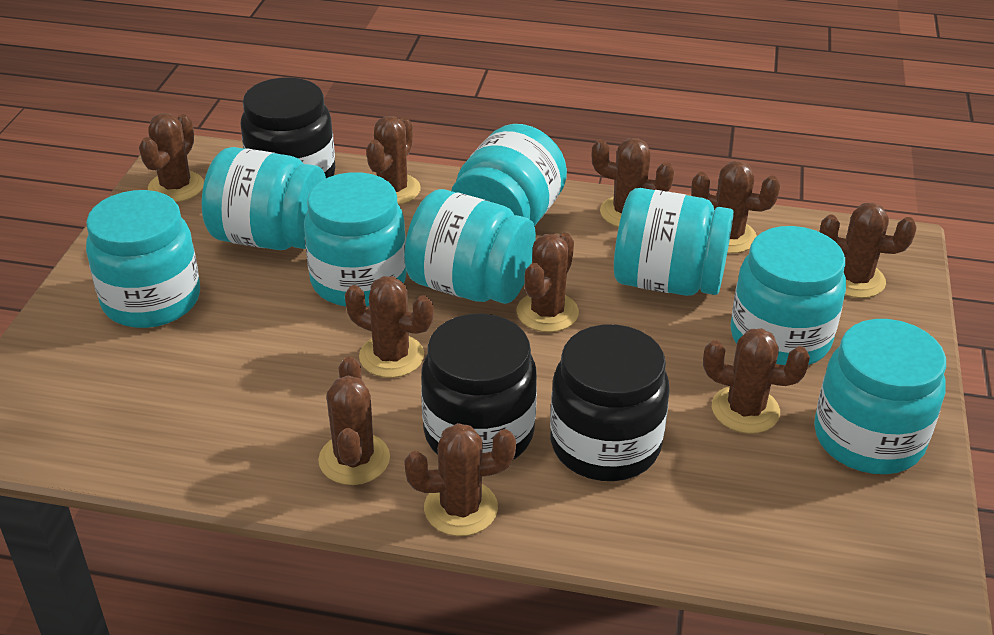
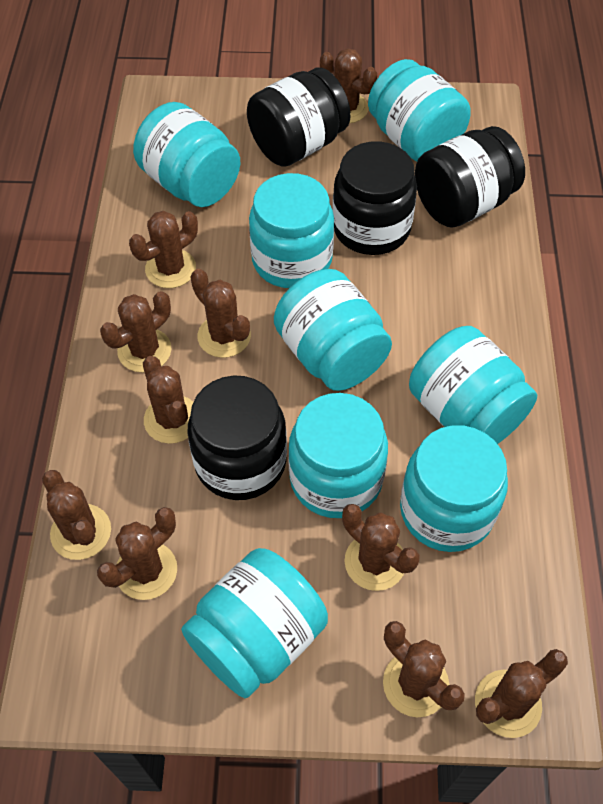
black jar: 3 -> 4

